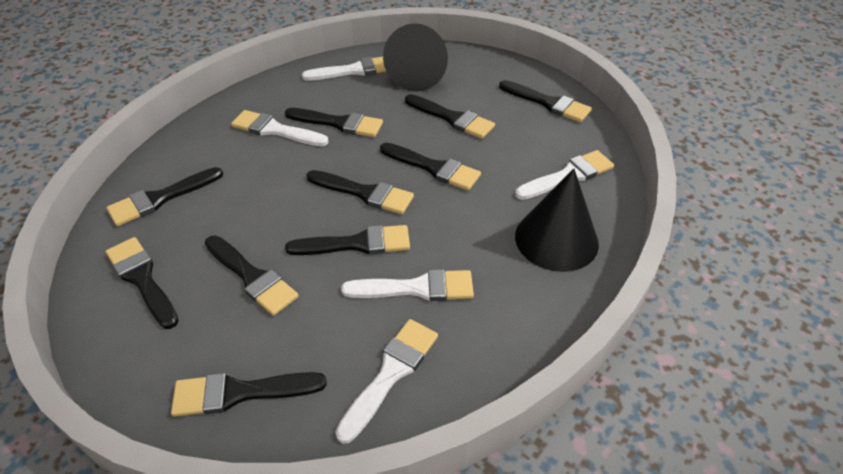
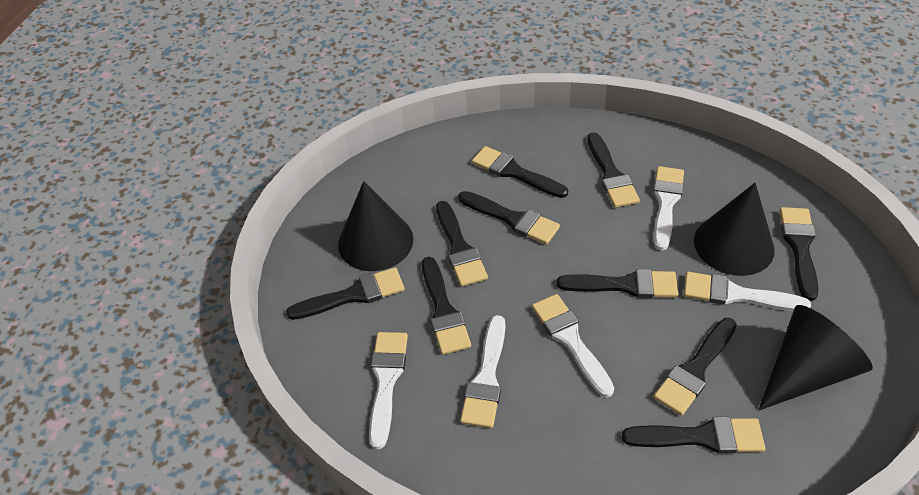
black cone: 2 -> 3

